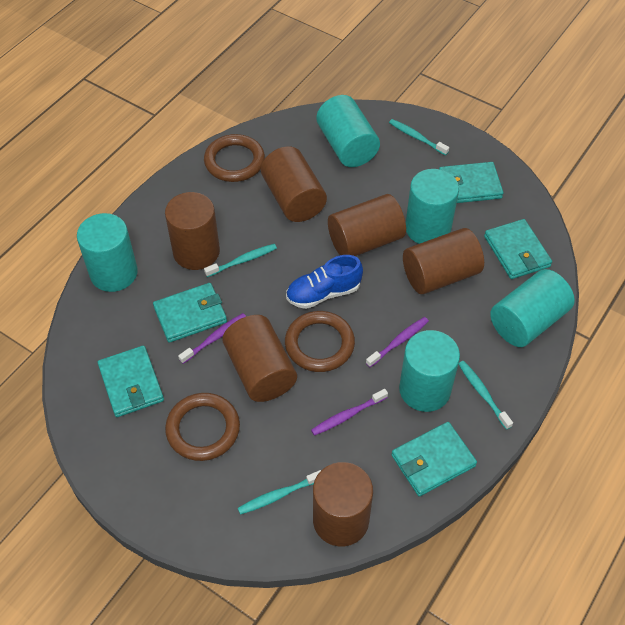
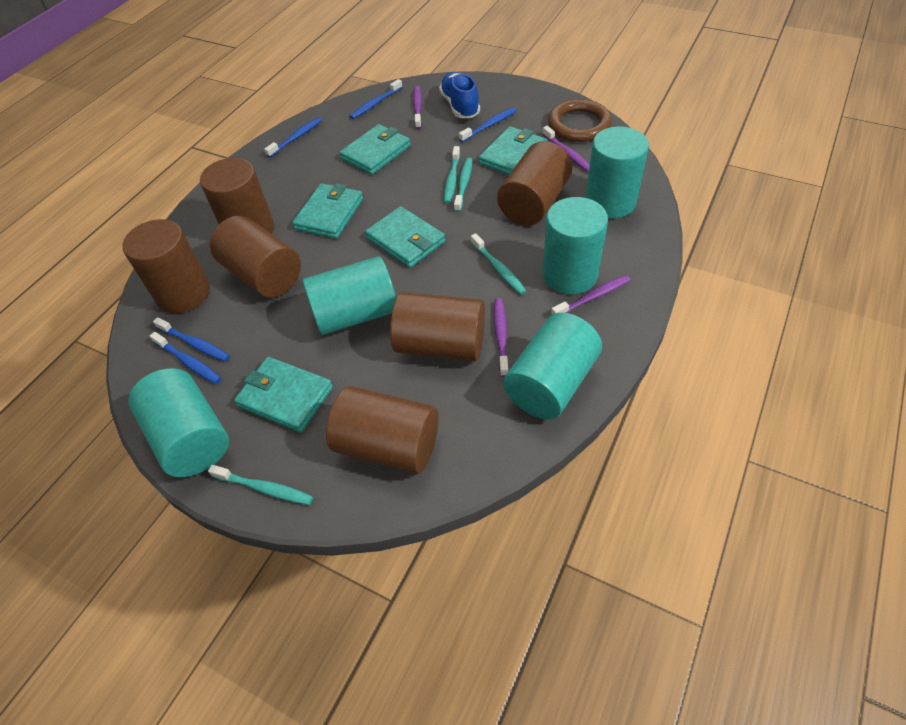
blue toothbrush: 0 -> 5
brown ring: 3 -> 1
purple toothbrush: 3 -> 4

